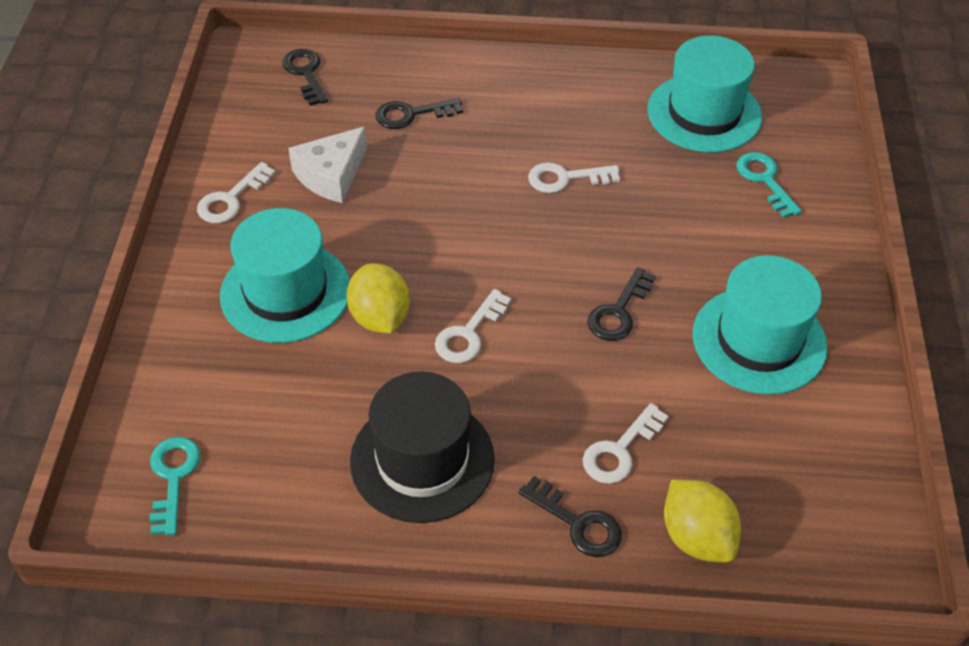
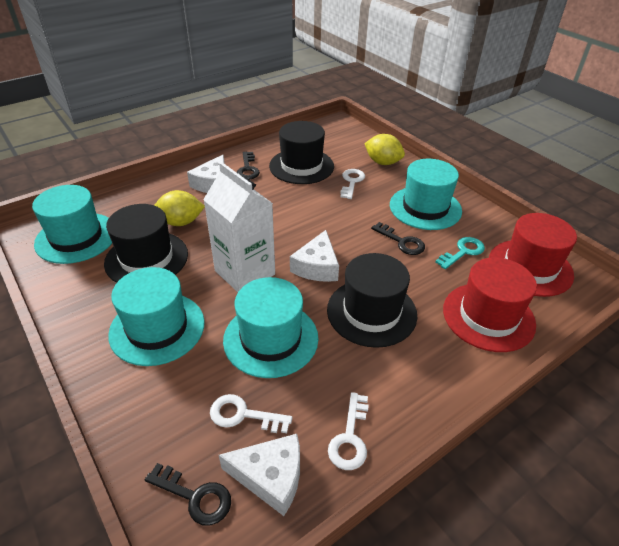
black hat: 1 -> 3
black key: 4 -> 3
red hat: 0 -> 2
turquoise hat: 3 -> 4
turquoise key: 2 -> 1
white carton: 0 -> 1
white cheese: 1 -> 3
white key: 4 -> 3

